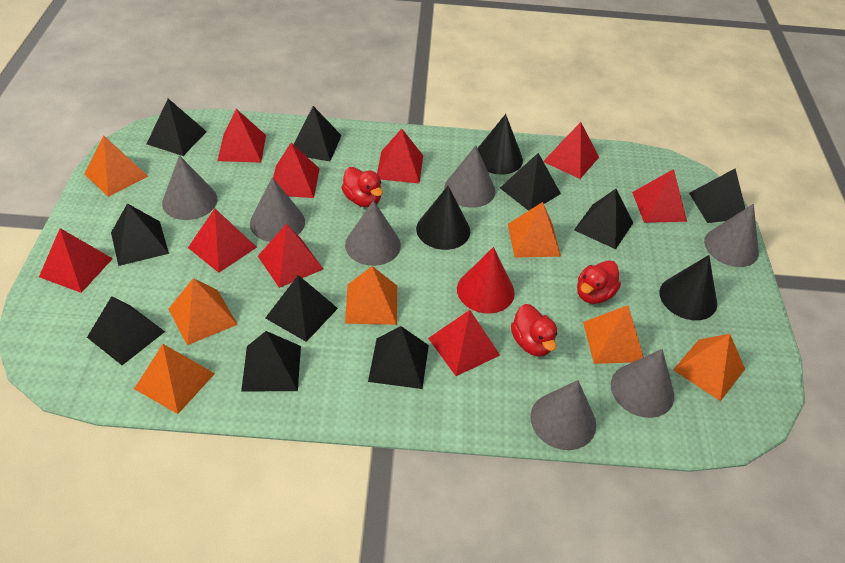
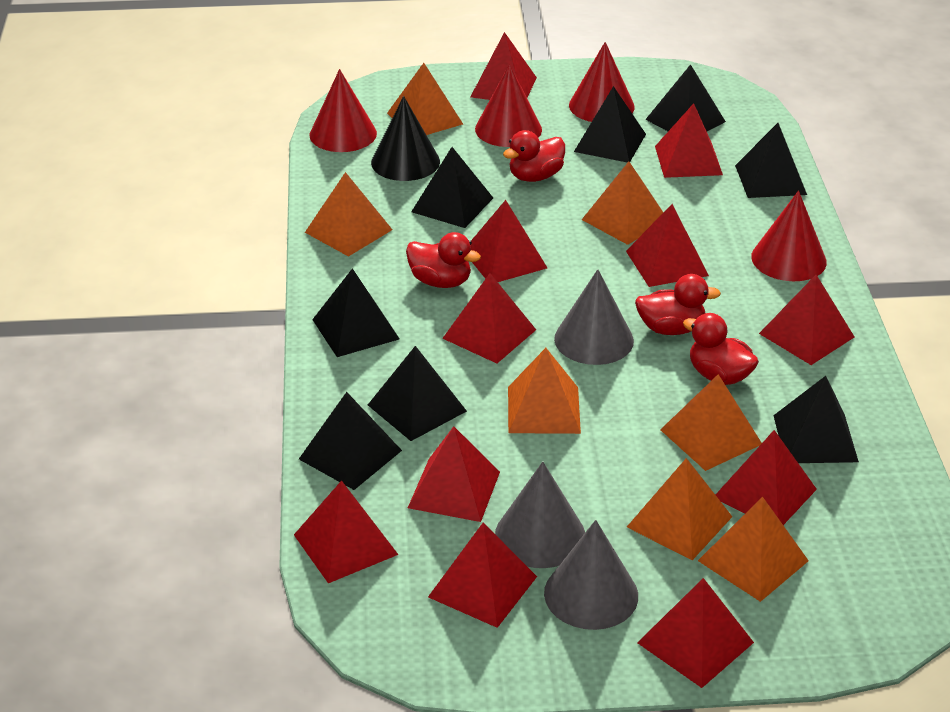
black cone: 3 -> 1
black pyramid: 10 -> 8
grey cone: 7 -> 3
red cone: 1 -> 4
red duck: 3 -> 4
red pyramid: 9 -> 11

